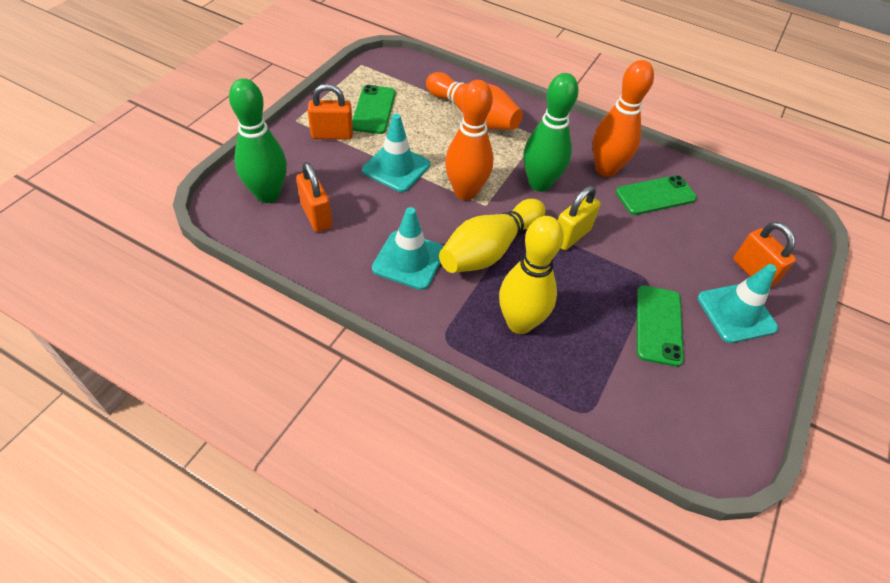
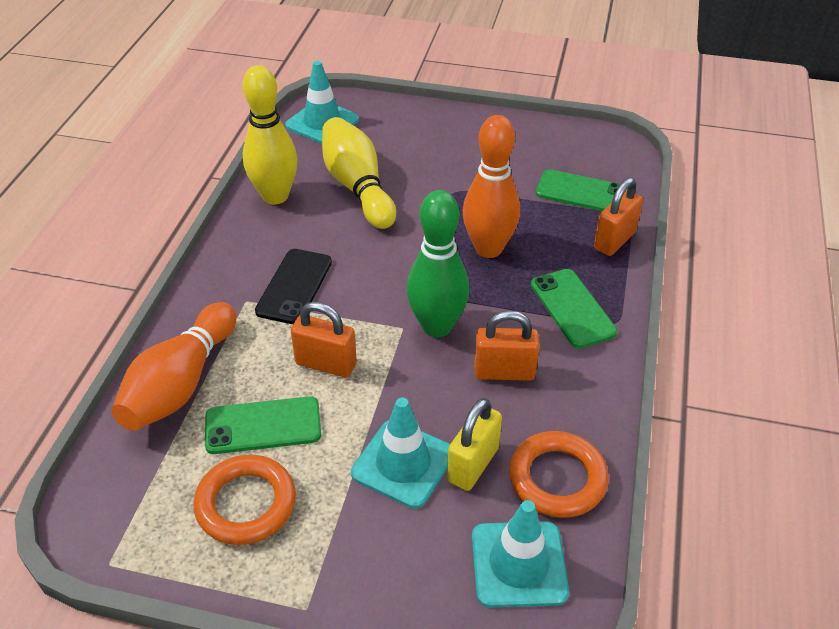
black phone: 0 -> 1
green bowling pin: 2 -> 1
orange bowling pin: 3 -> 2
orange ring: 0 -> 2

